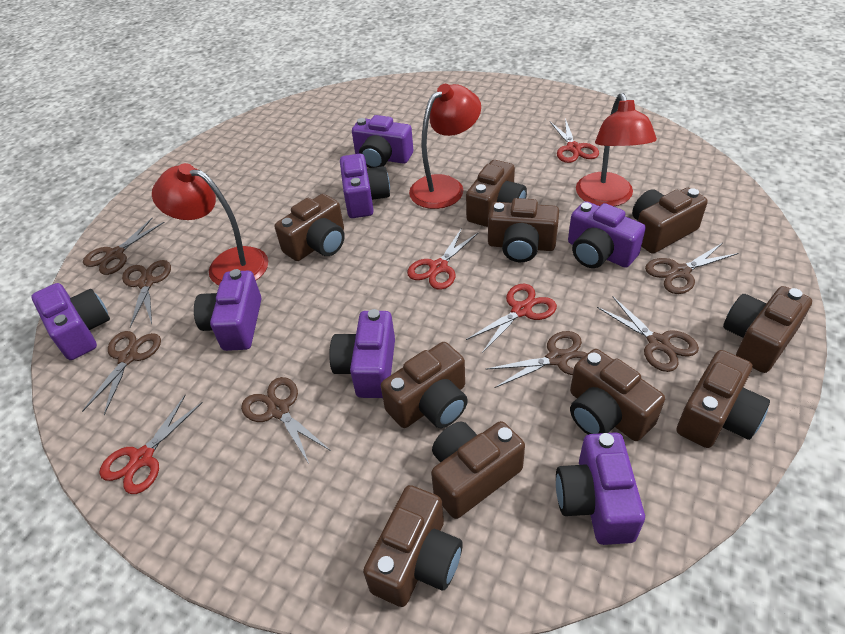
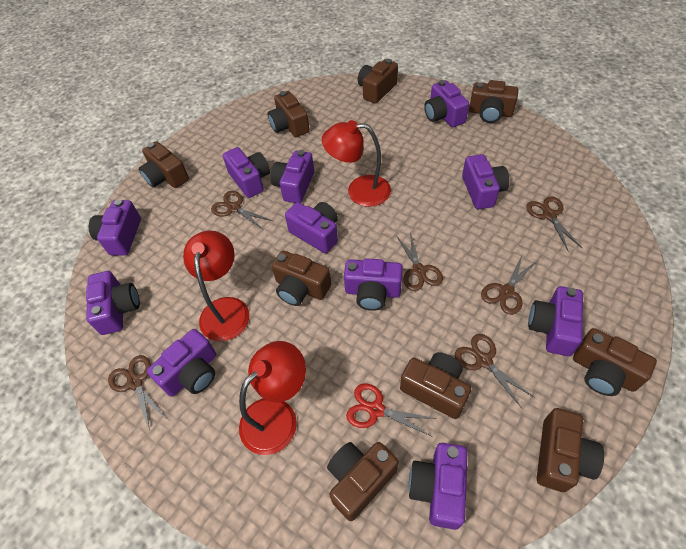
brown camera: 10 -> 9
brown scissors: 7 -> 6
purple camera: 7 -> 11
red scissors: 4 -> 1

